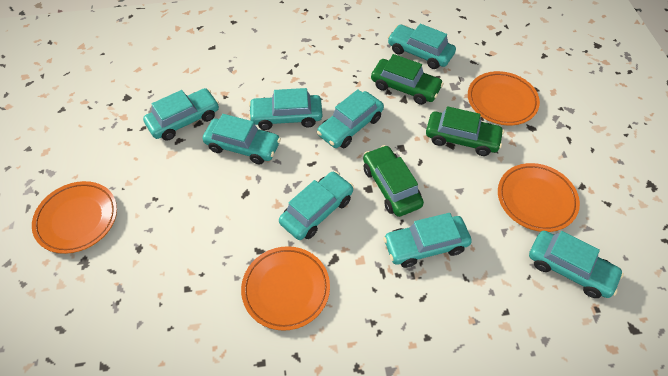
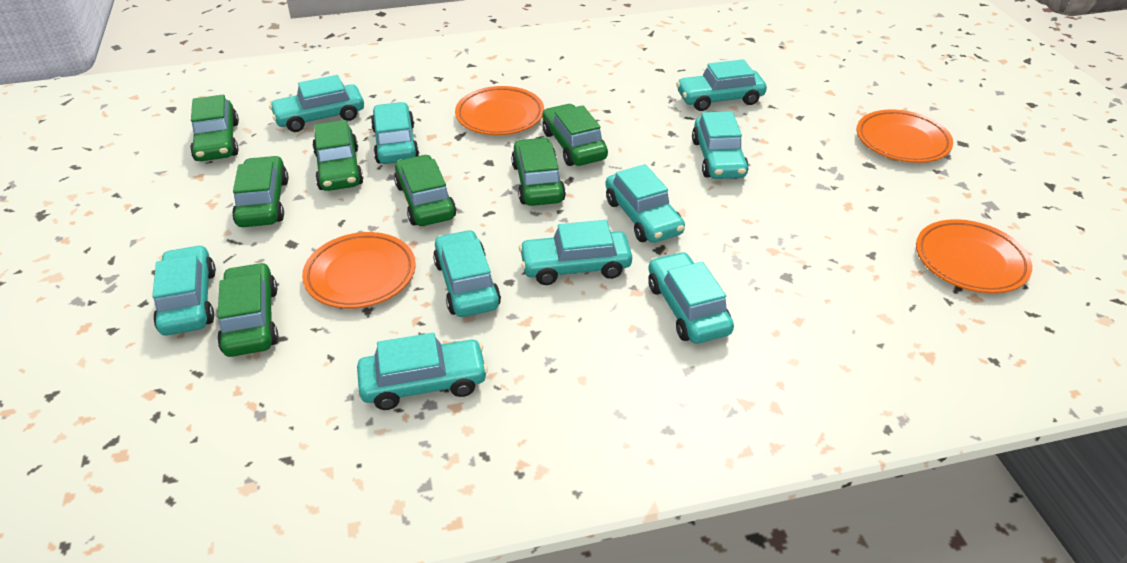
green car: 3 -> 7
turquoise car: 8 -> 10

